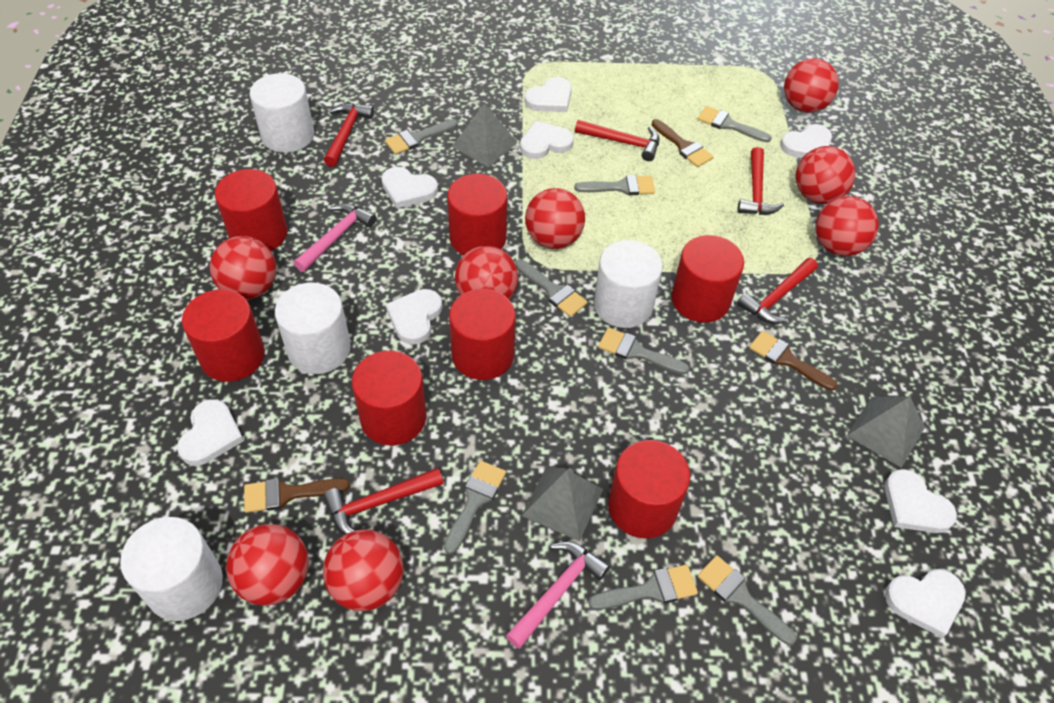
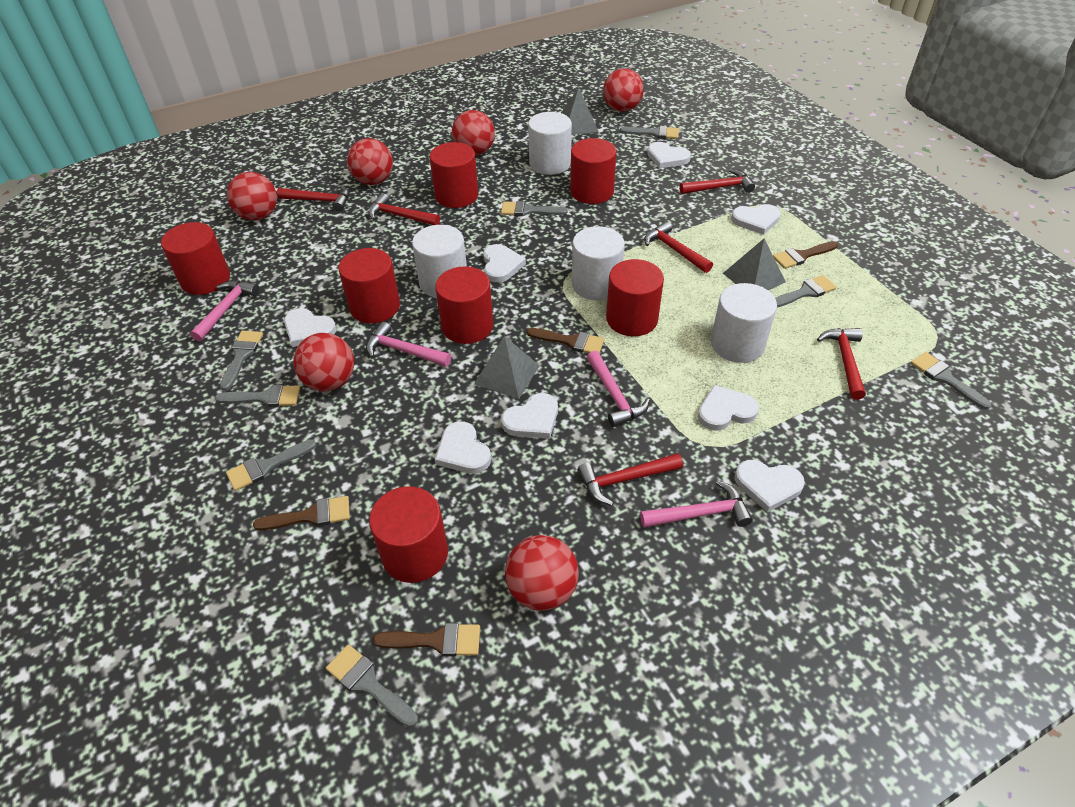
brown brush: 3 -> 4
pink hammer: 2 -> 4
red ball: 8 -> 6
red hammer: 5 -> 6

